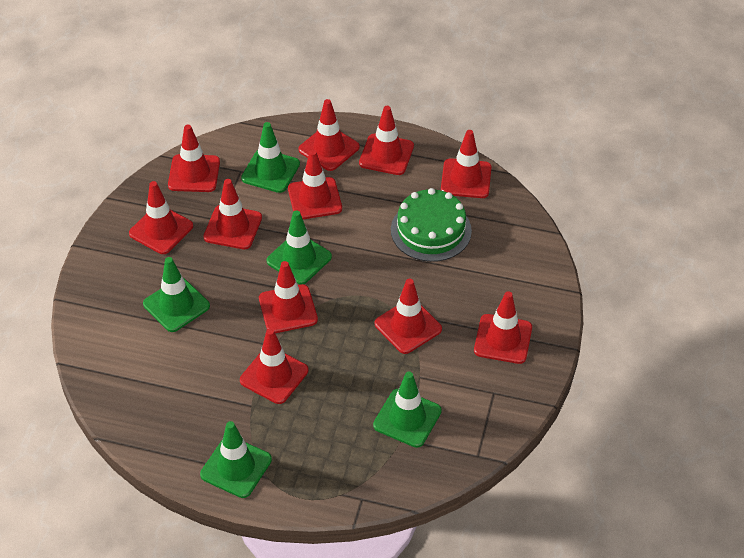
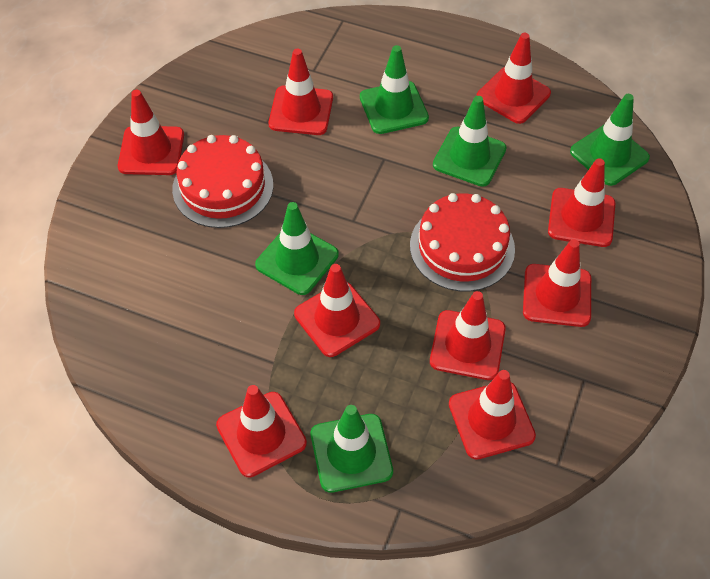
green cake: 1 -> 0
red cake: 0 -> 2
red traffic cone: 11 -> 9

